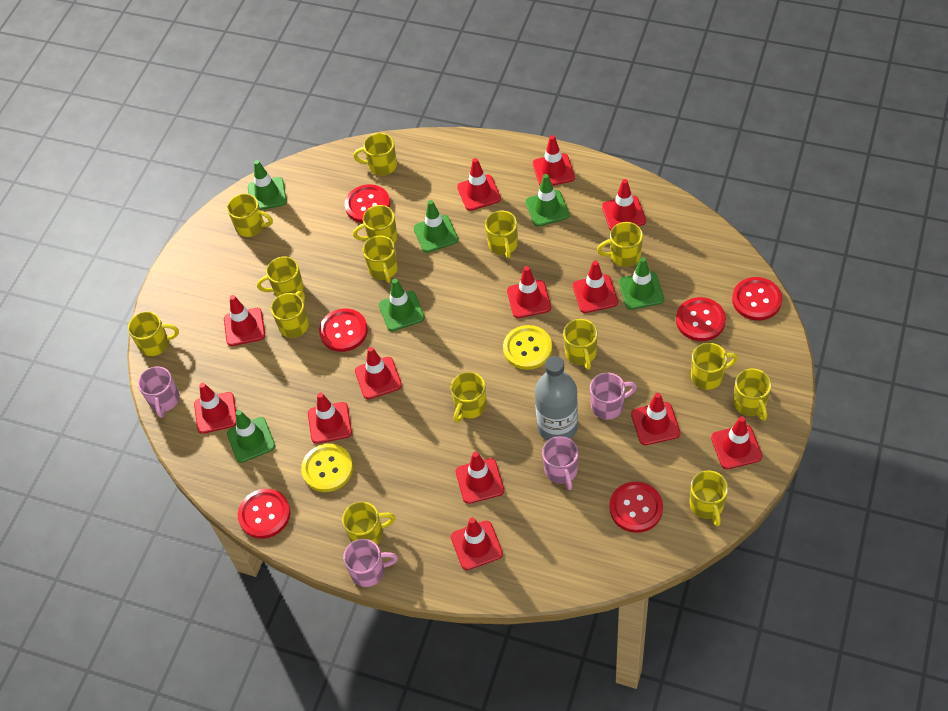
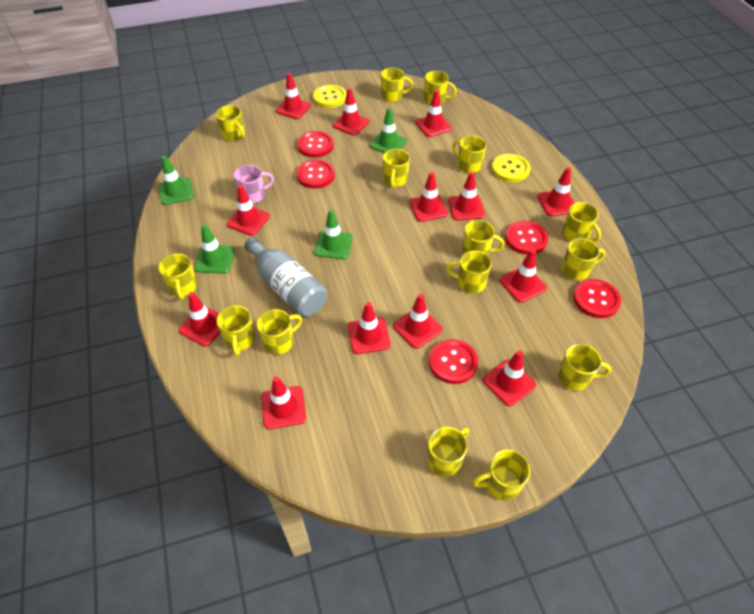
green traffic cone: 6 -> 4
pink mug: 4 -> 1
red button: 6 -> 5

